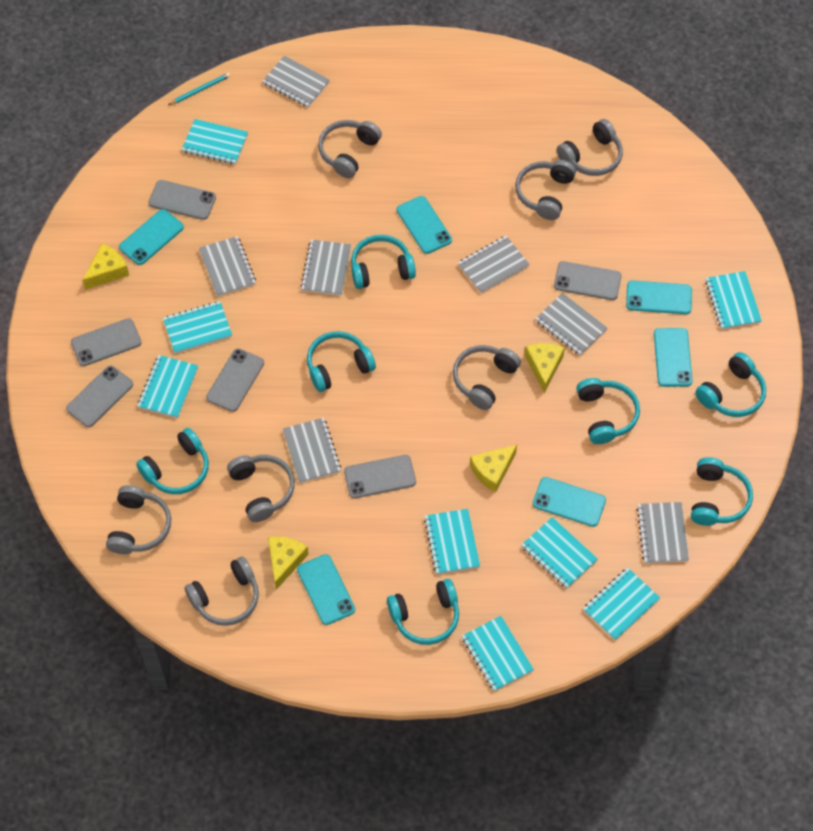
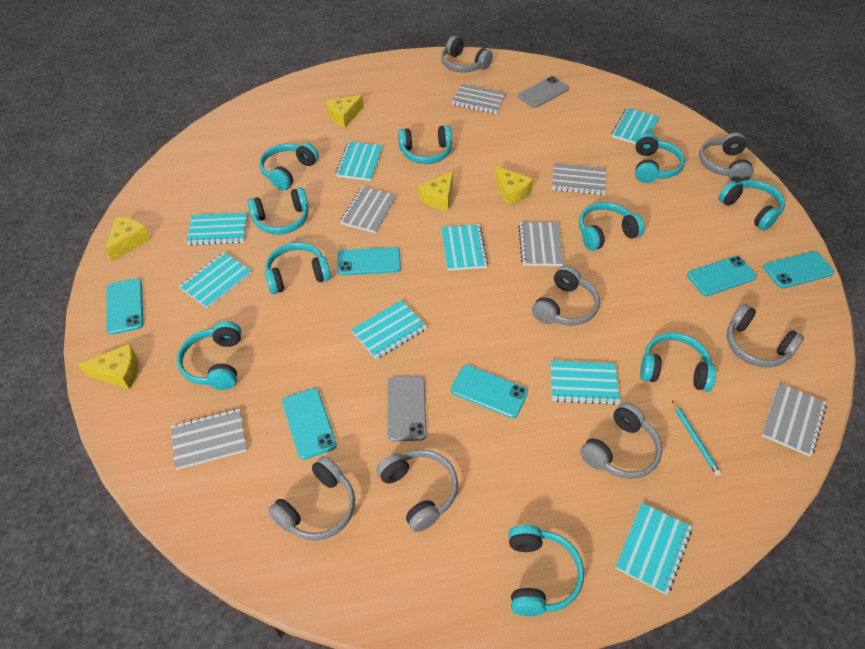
grey notebook: 7 -> 6
grey phone: 6 -> 2
turquoise headphones: 7 -> 10
yellow cheese: 4 -> 5

